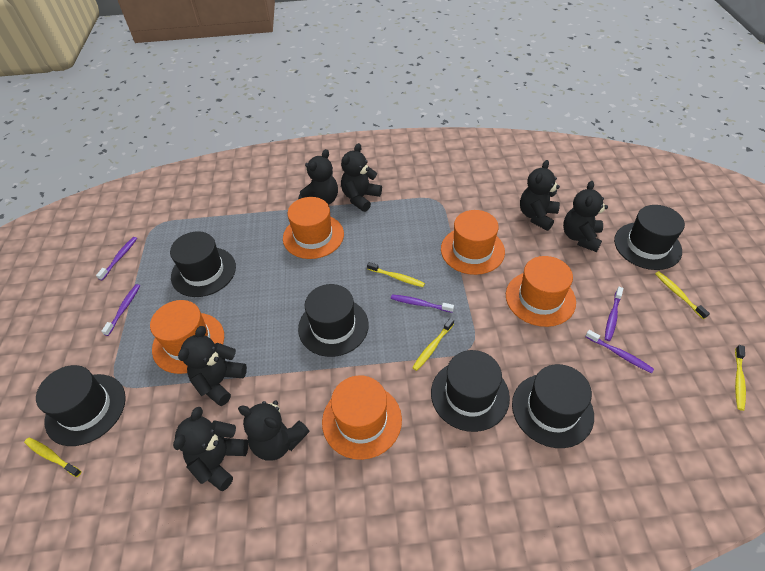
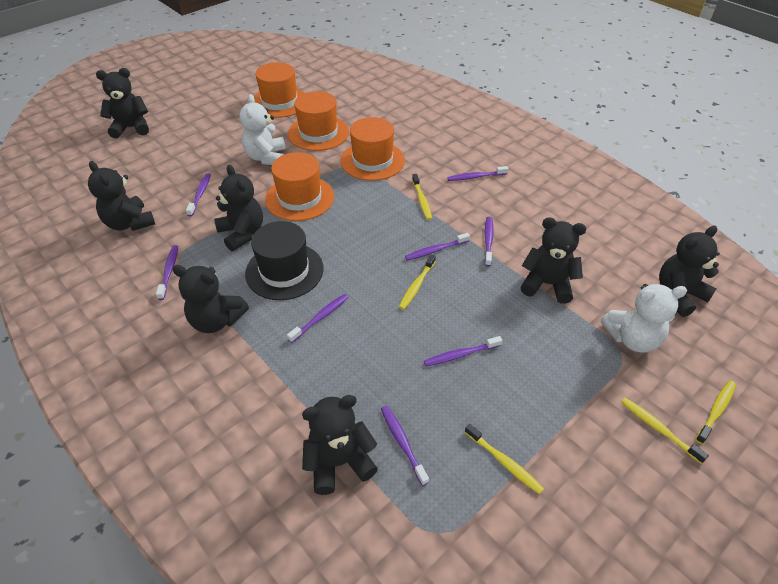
black hat: 6 -> 1
orange hat: 5 -> 4
purple toothbrush: 5 -> 8
white teddy bear: 0 -> 2

